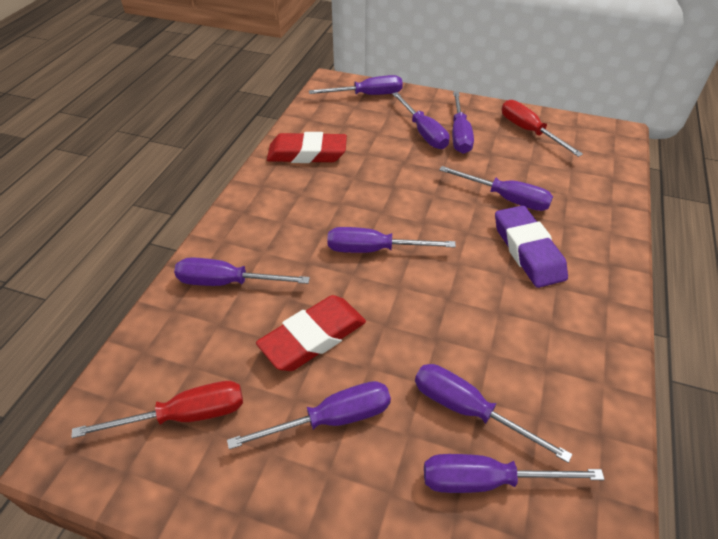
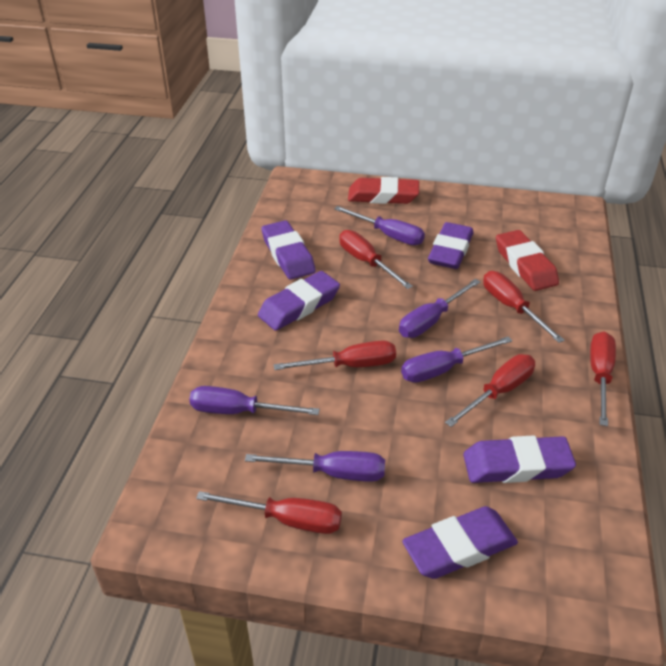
purple eraser: 1 -> 5
purple screwdriver: 9 -> 5
red screwdriver: 2 -> 6

